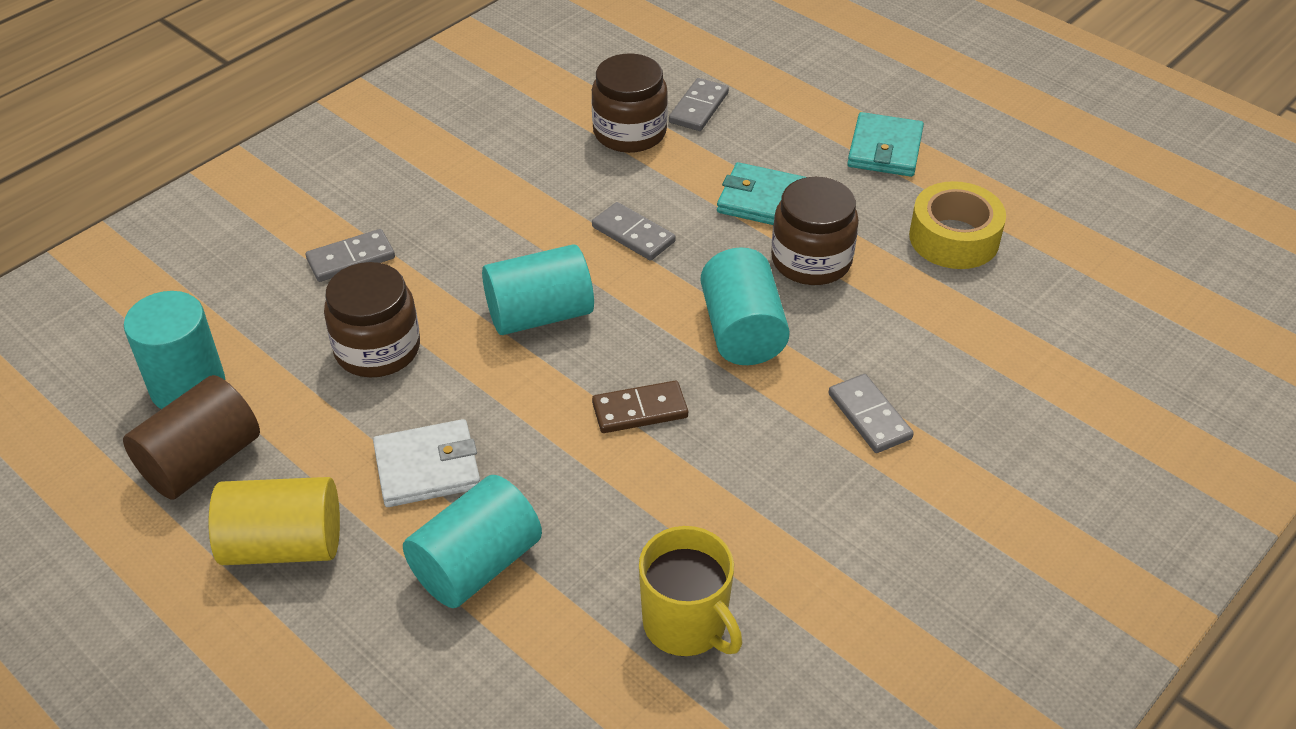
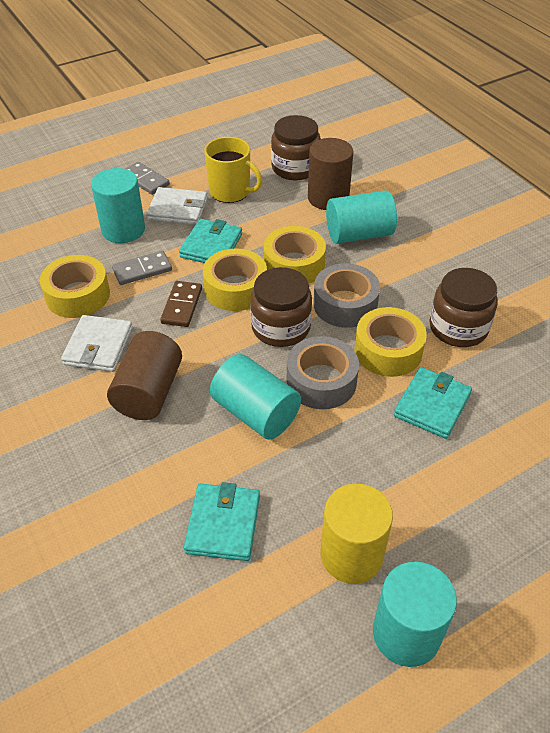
brown cylinder: 1 -> 2
grey domino: 4 -> 2
grey tape: 0 -> 2
turquoise wallet: 2 -> 3
white wallet: 1 -> 2
yellow tape: 1 -> 4

